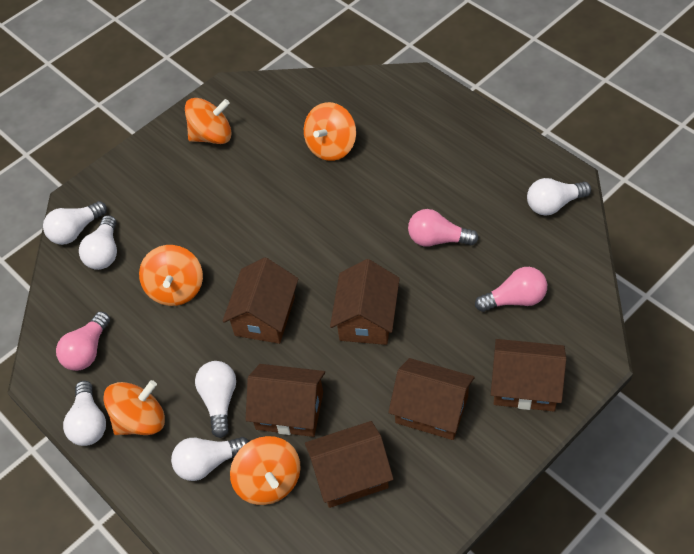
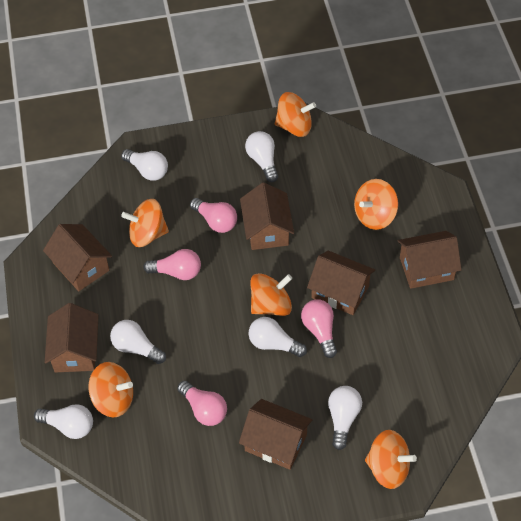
orange spinning top: 5 -> 6
pink light bulb: 3 -> 4

